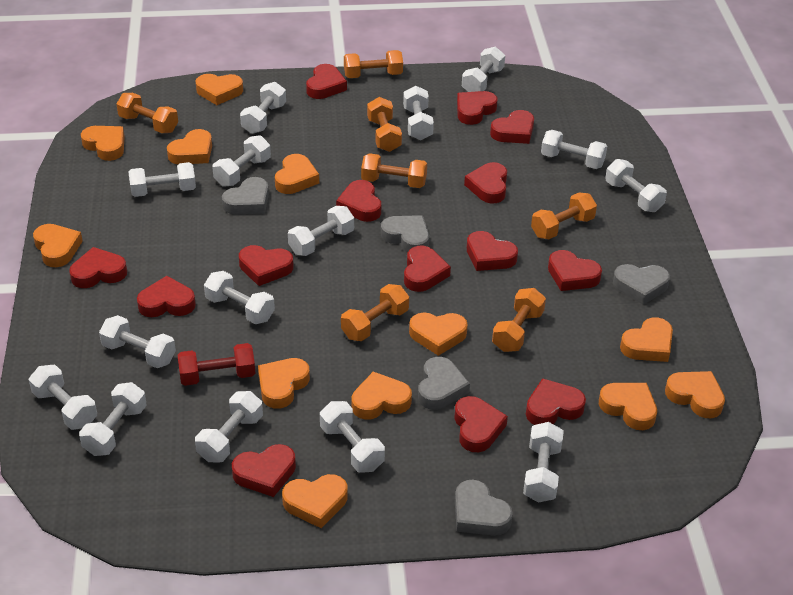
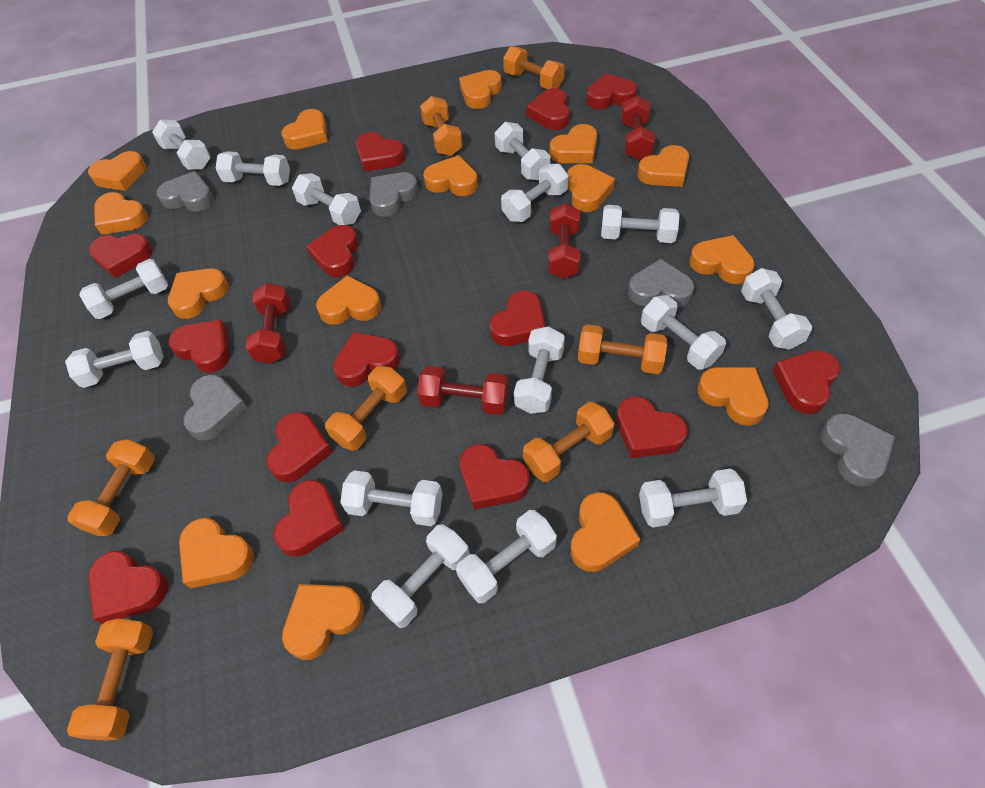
orange heart: 12 -> 15
red dumbbell: 1 -> 4

